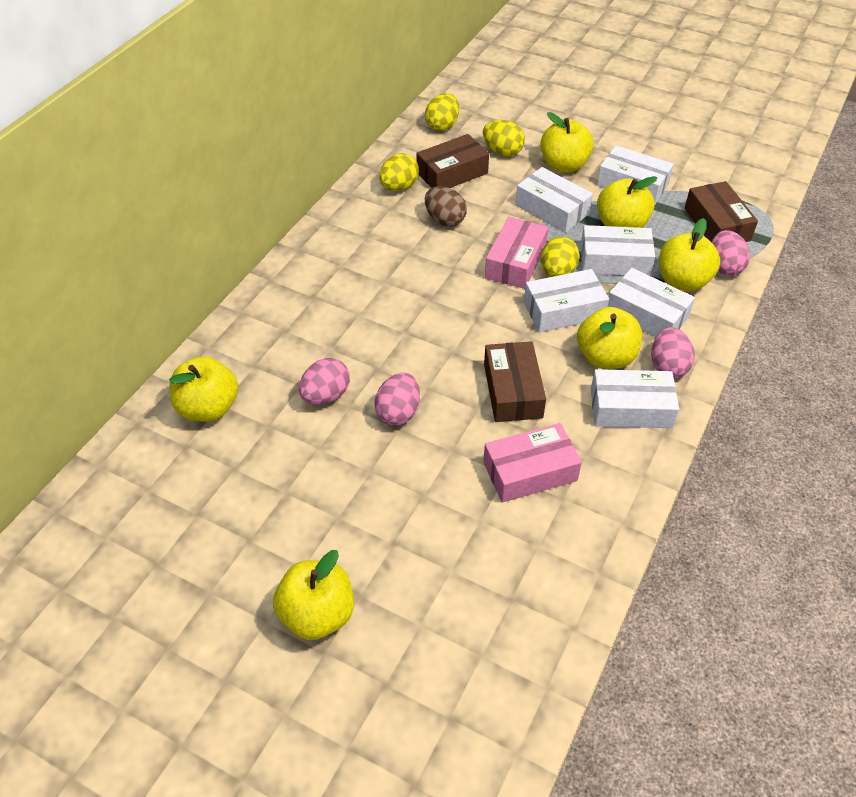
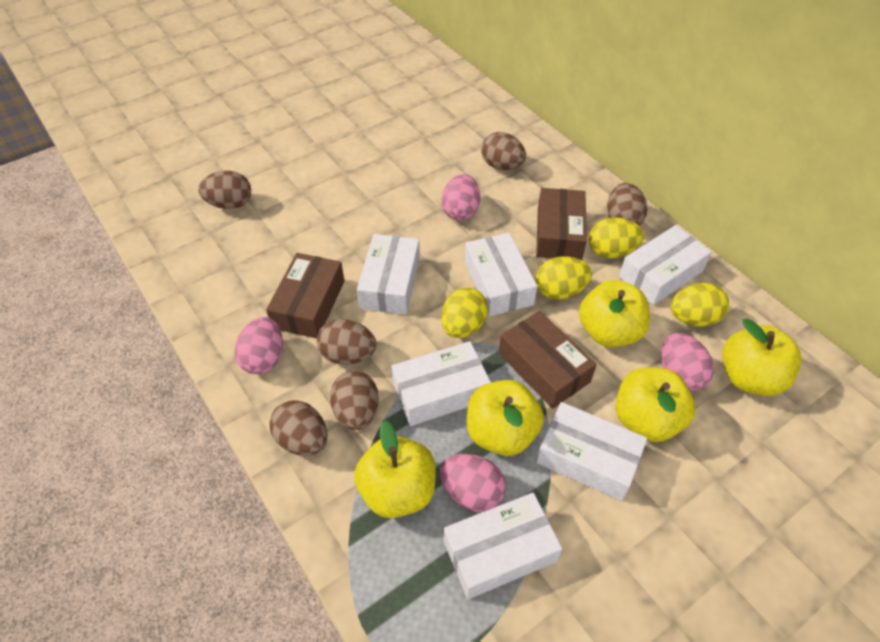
brown egg: 1 -> 6
pink box: 2 -> 0
yellow apple: 6 -> 5

